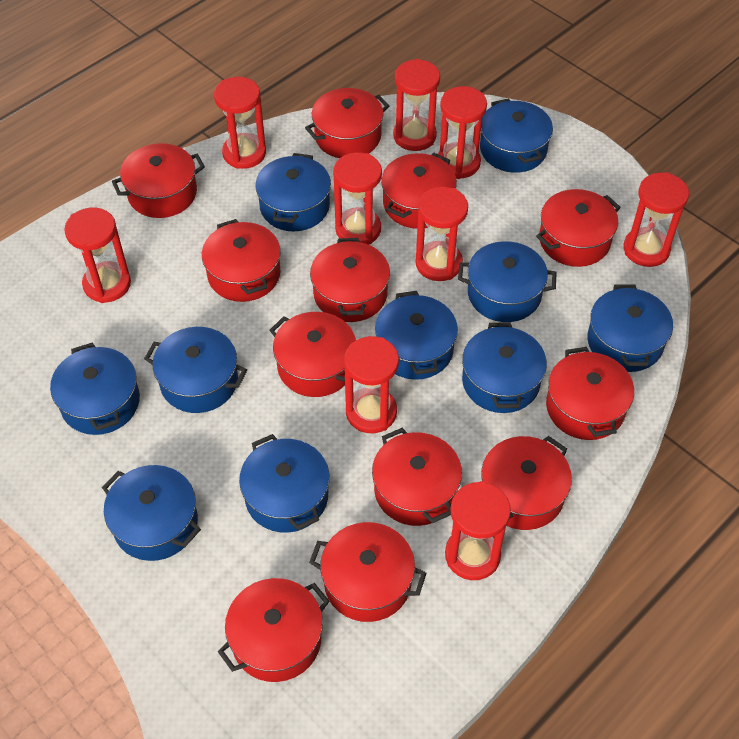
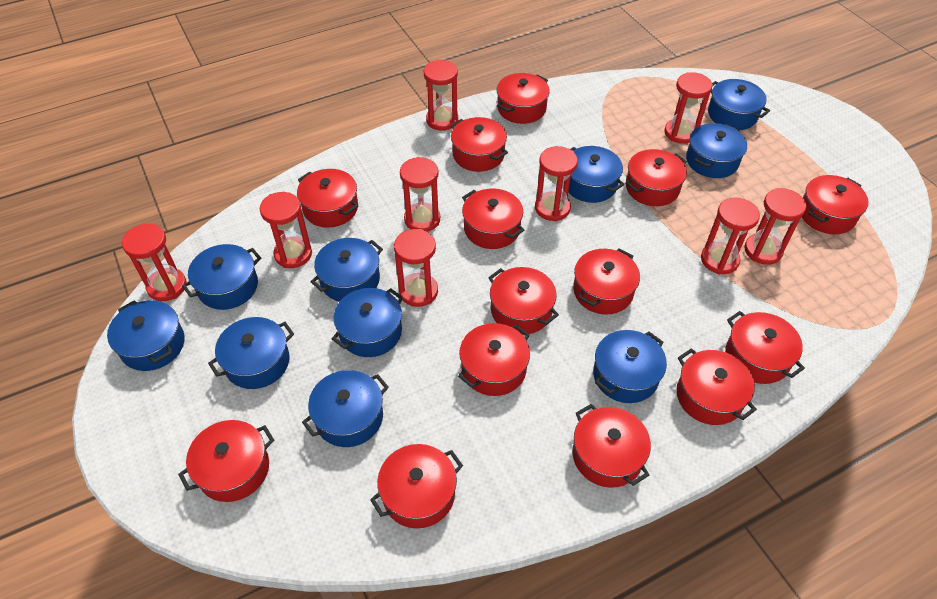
red pot: 12 -> 14

